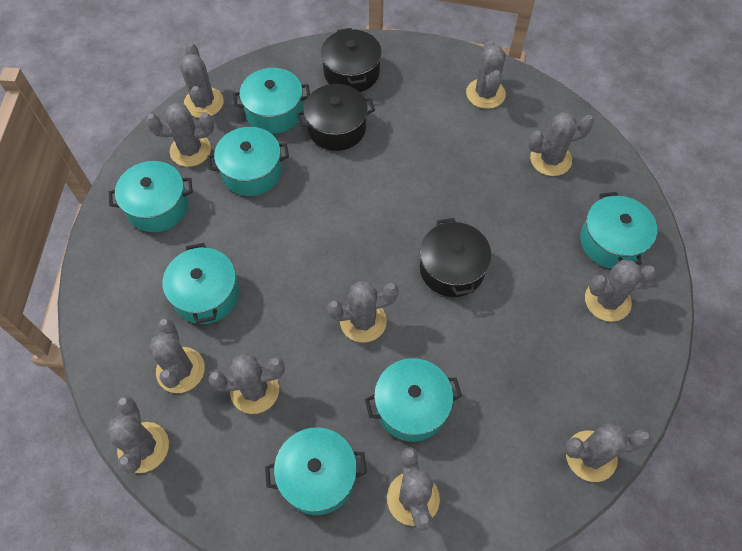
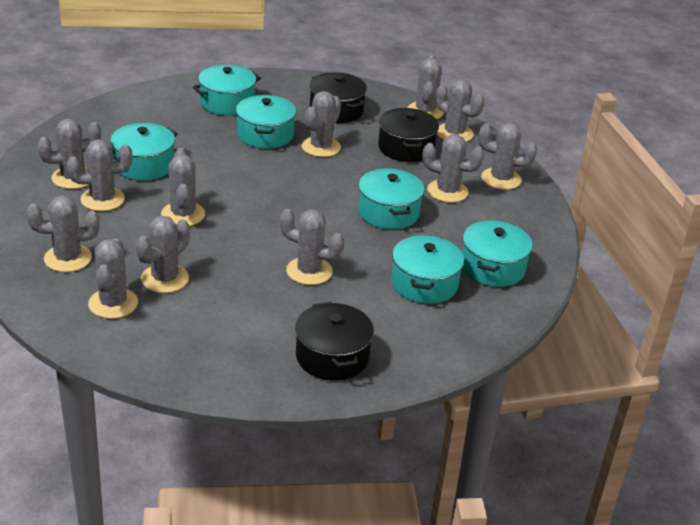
grey cactus: 11 -> 12
turquoise pot: 7 -> 6

